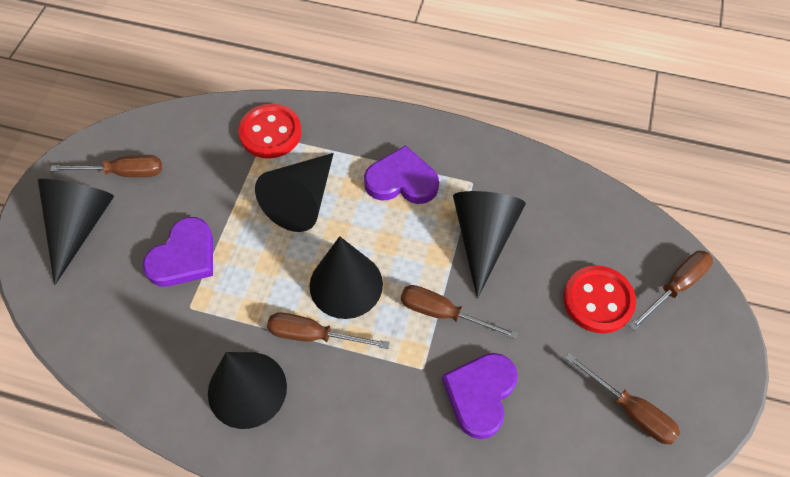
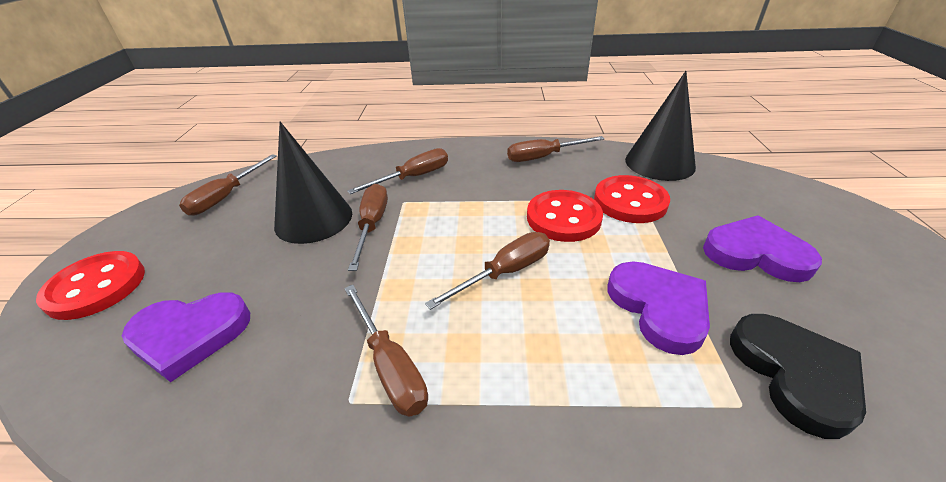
black cone: 5 -> 2
black heart: 0 -> 1
brown screwdriver: 5 -> 6
red button: 2 -> 3

